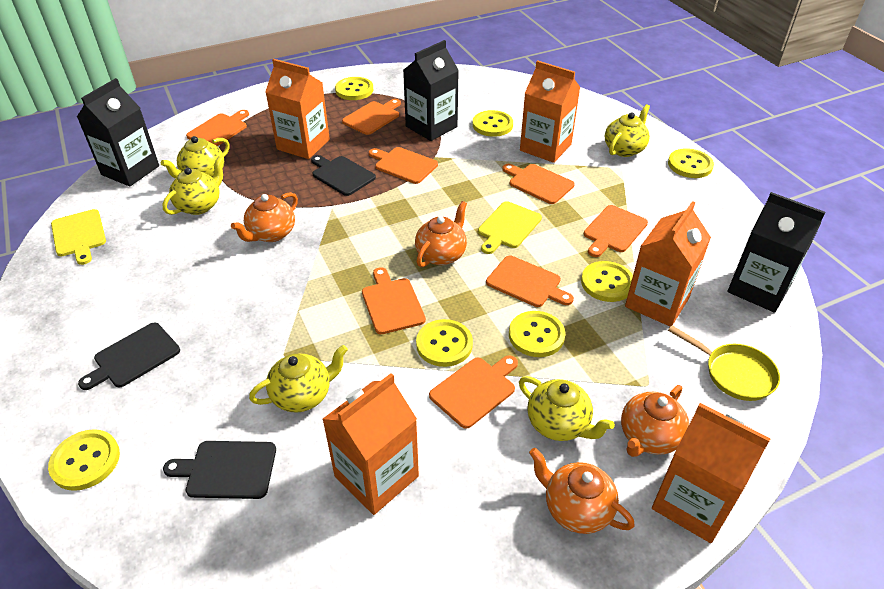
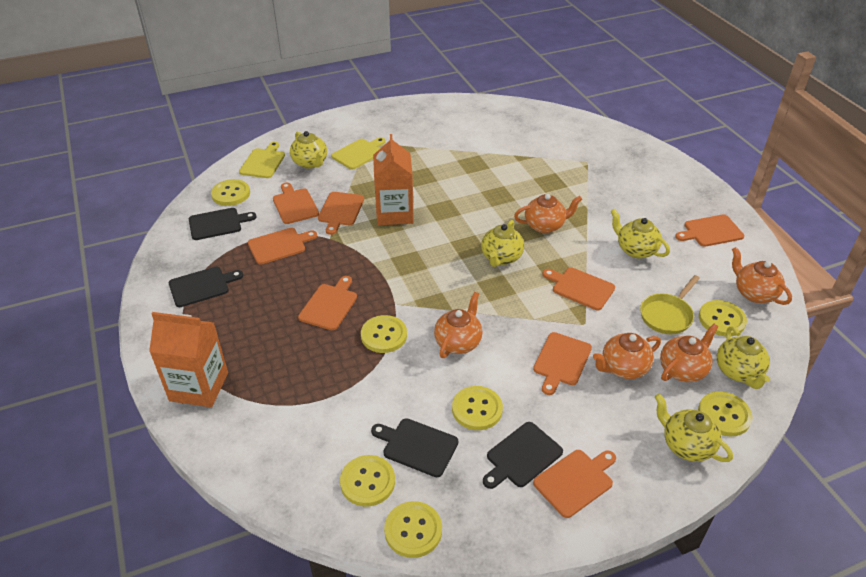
black carton: 3 -> 0
black cutting board: 3 -> 4
orange carton: 5 -> 2
orange teapot: 4 -> 5

